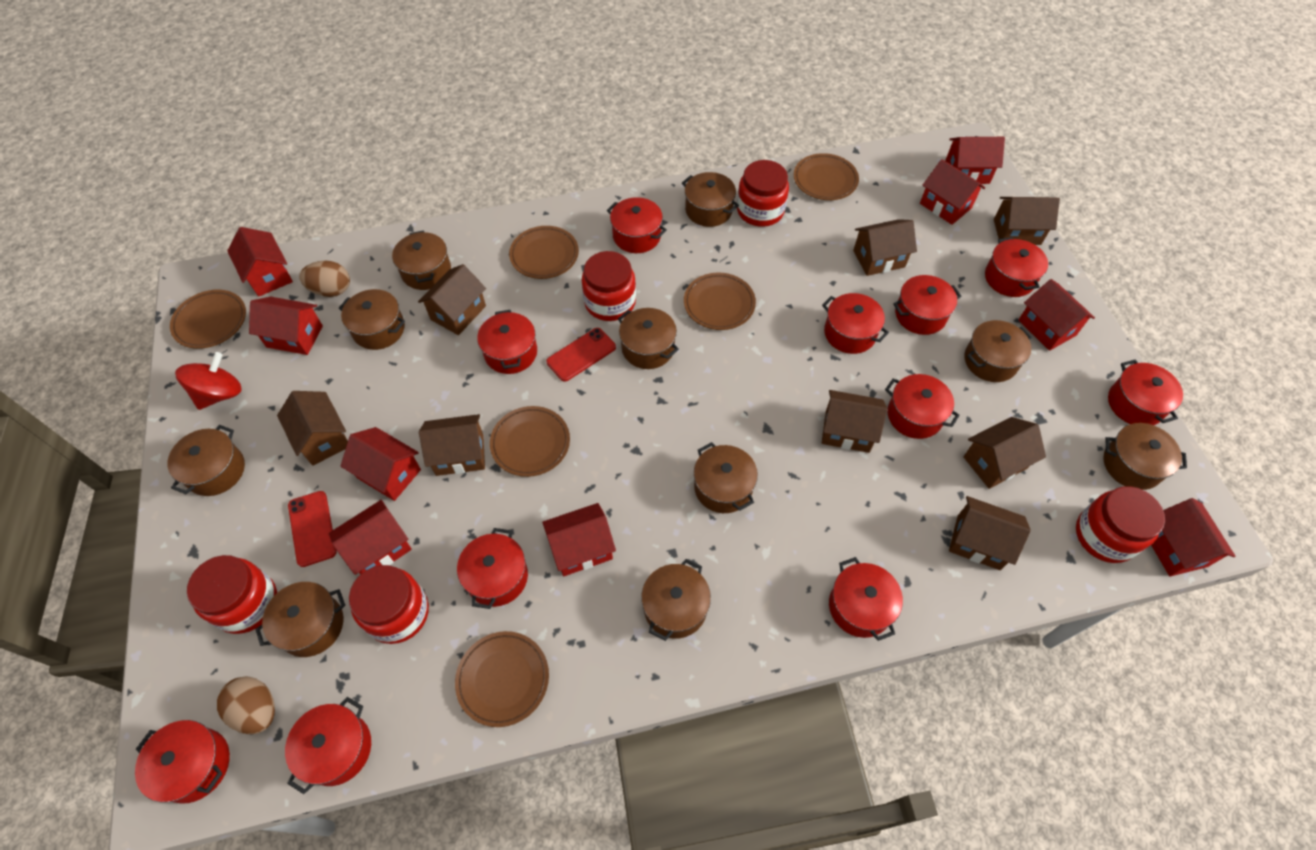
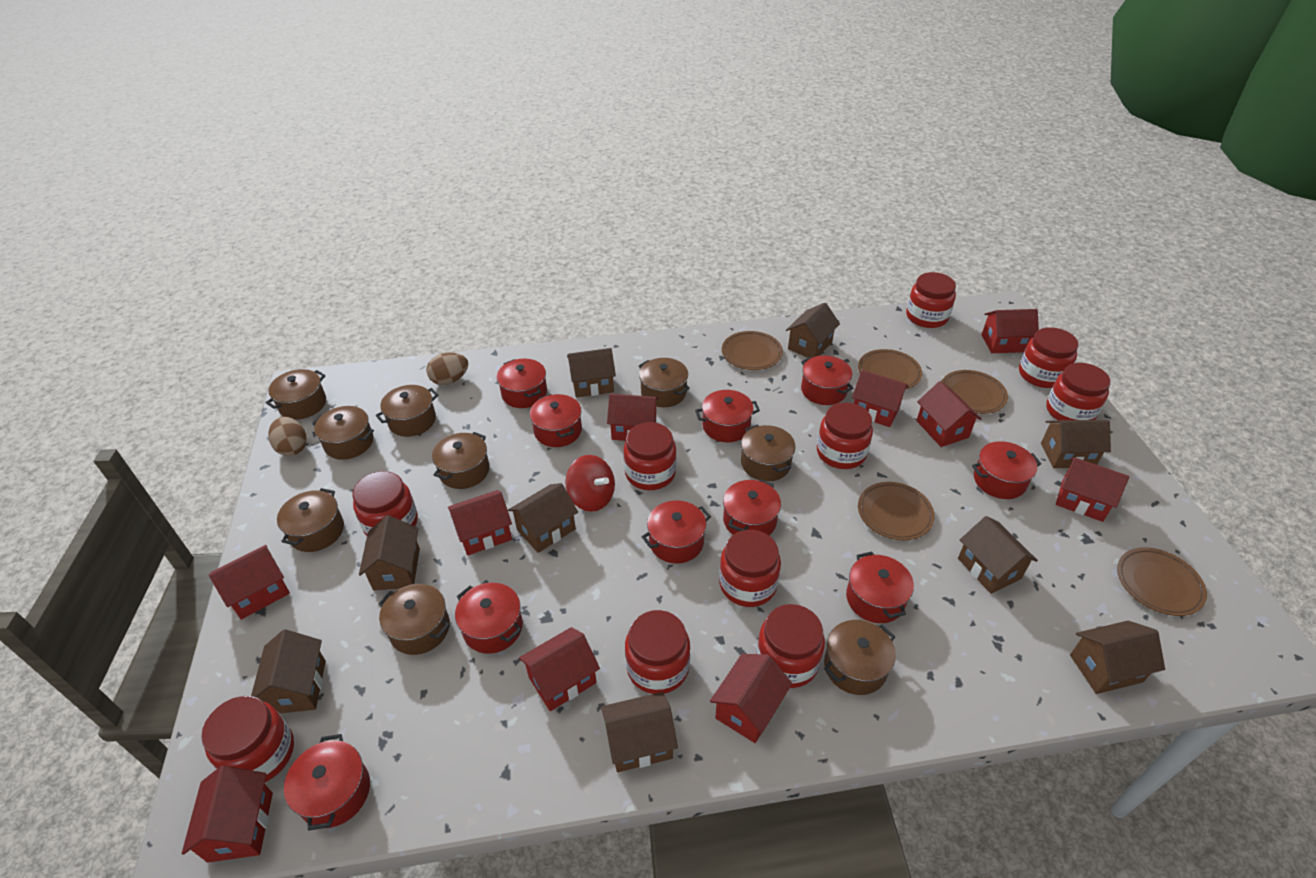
brown house: 8 -> 9
brown plate: 6 -> 5
brown pot: 10 -> 9
red house: 9 -> 10
red jar: 5 -> 10
red phone: 2 -> 0
red pot: 11 -> 10

